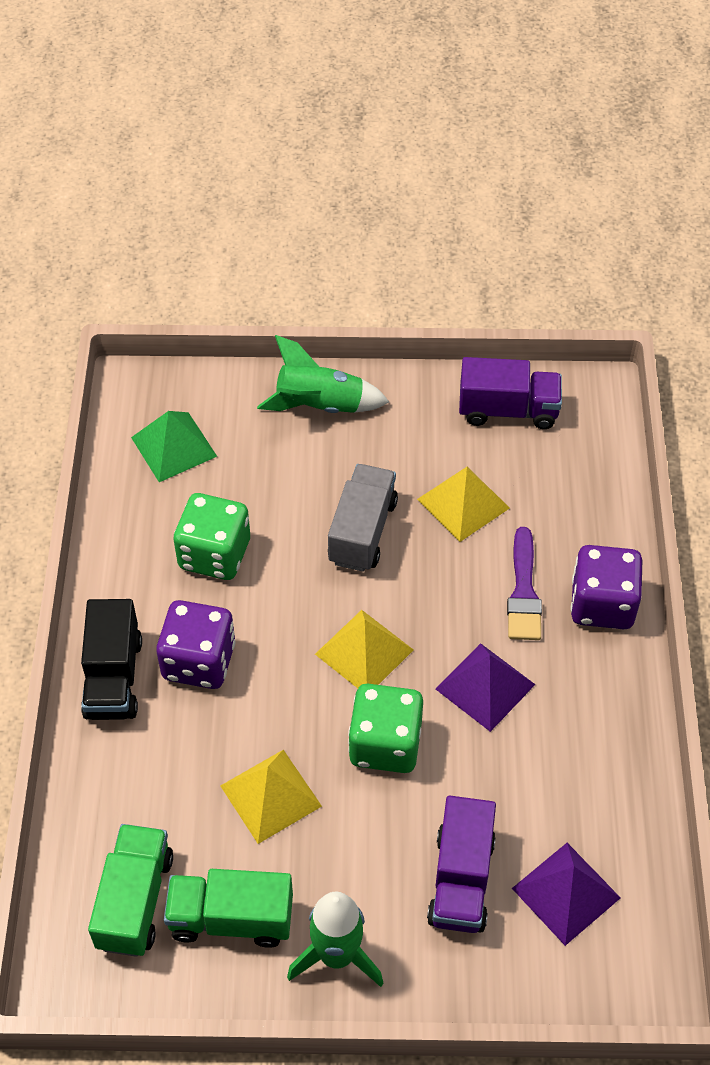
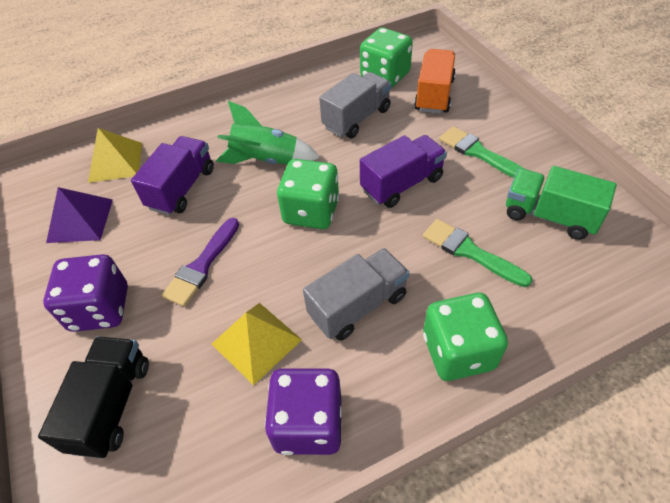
green brush: 0 -> 2
green dice: 2 -> 3
green pyramid: 1 -> 0
green rocket: 2 -> 1
green truck: 2 -> 1
grey truck: 1 -> 2
orange truck: 0 -> 1
purple pyramid: 2 -> 1
yellow pyramid: 3 -> 2

